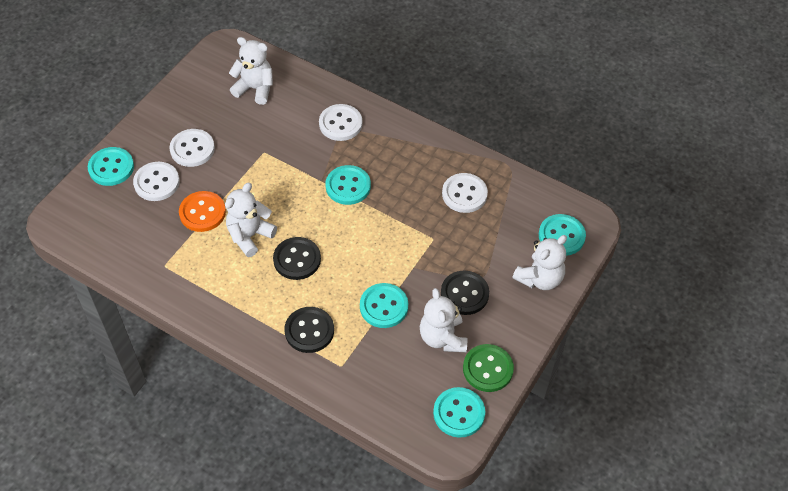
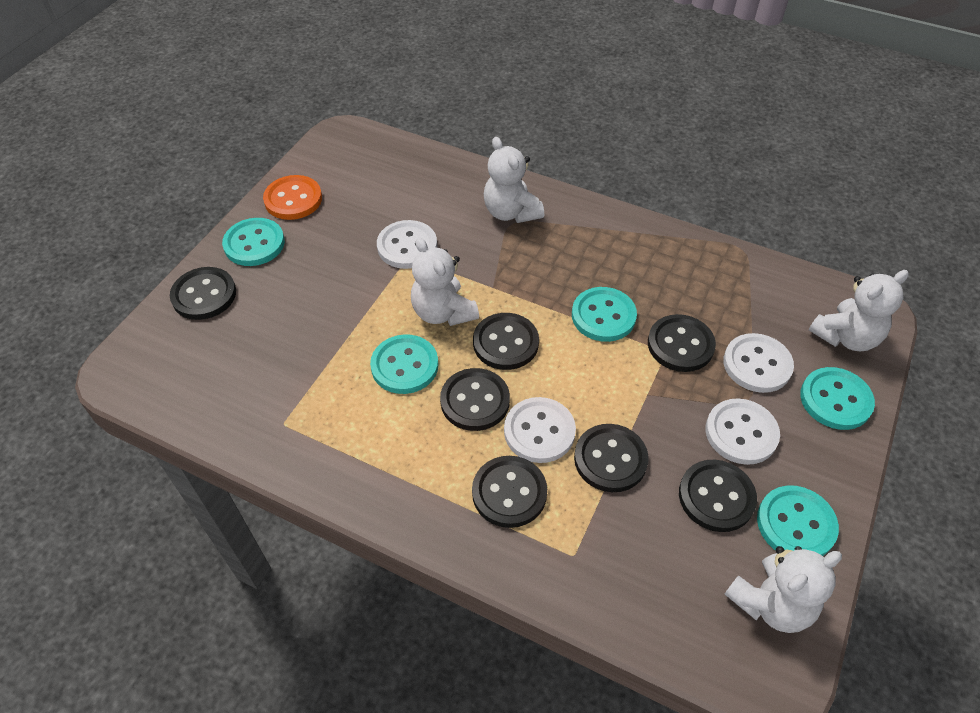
black button: 3 -> 7
green button: 1 -> 0

